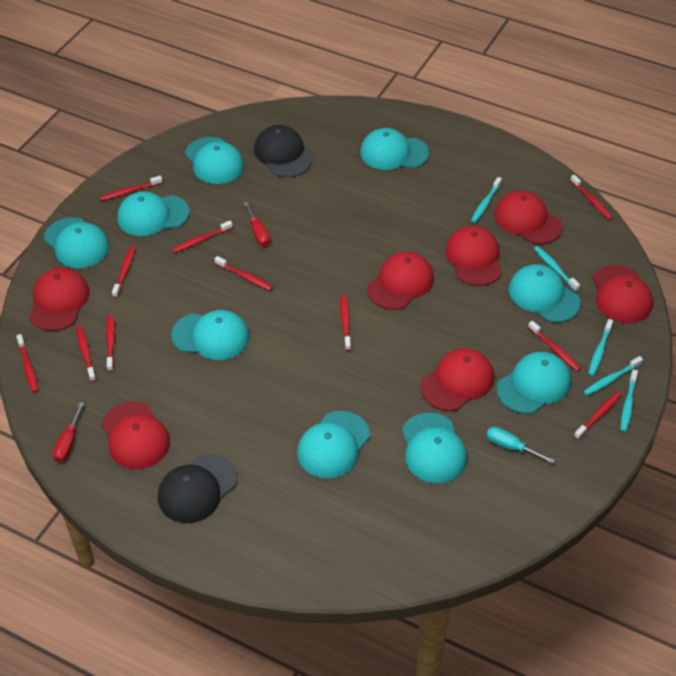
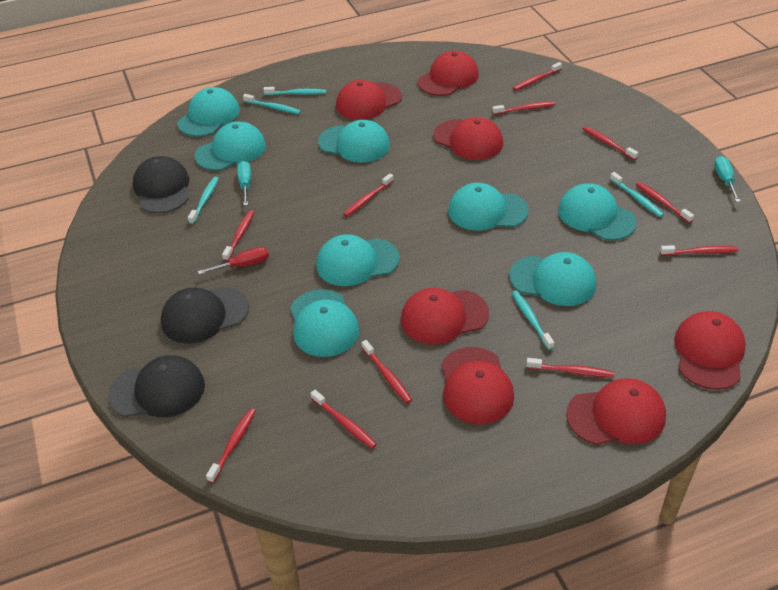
black cap: 2 -> 3
red screwdriver: 2 -> 1
turquoise cap: 9 -> 8
turquoise screwdriver: 1 -> 2

